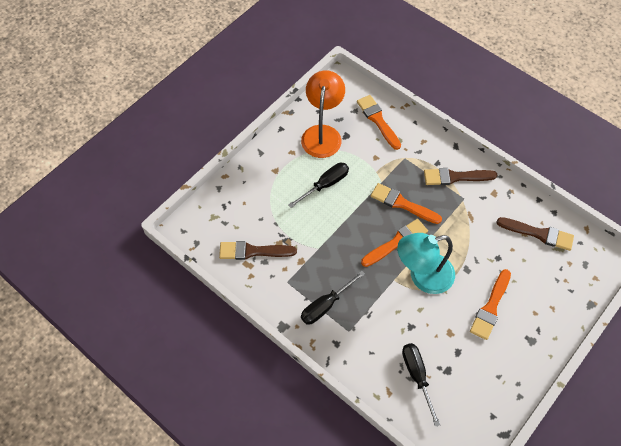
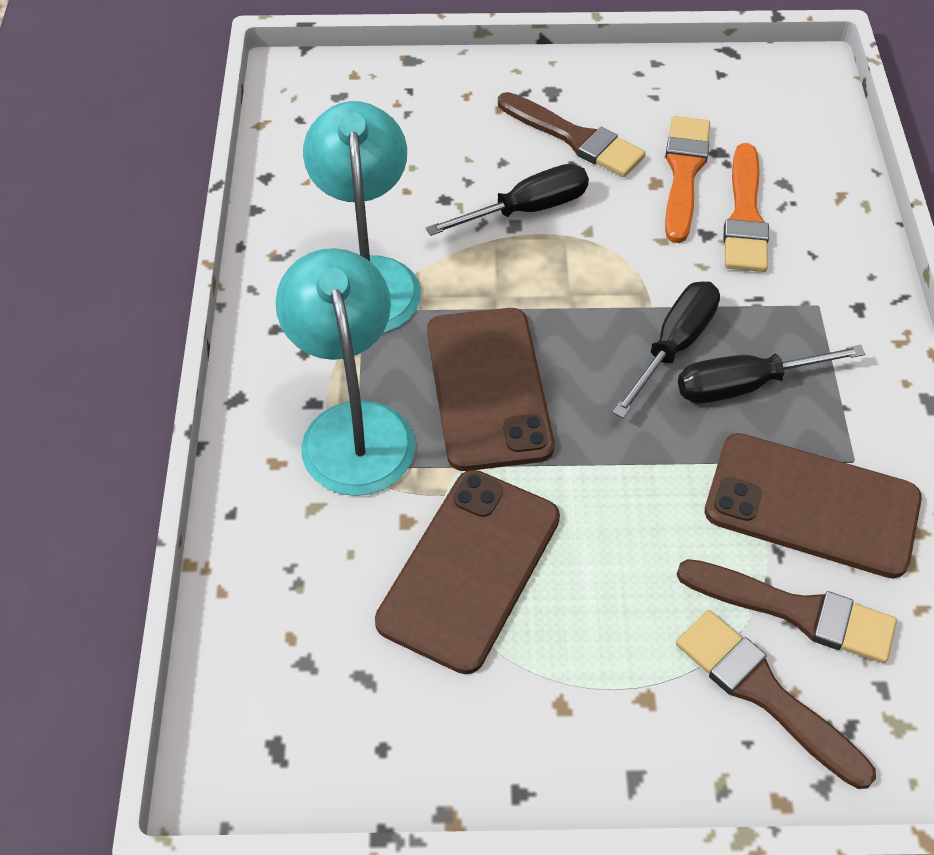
brown phone: 0 -> 3
orange brush: 4 -> 2
orange lamp: 1 -> 0
turquoise lamp: 1 -> 2

